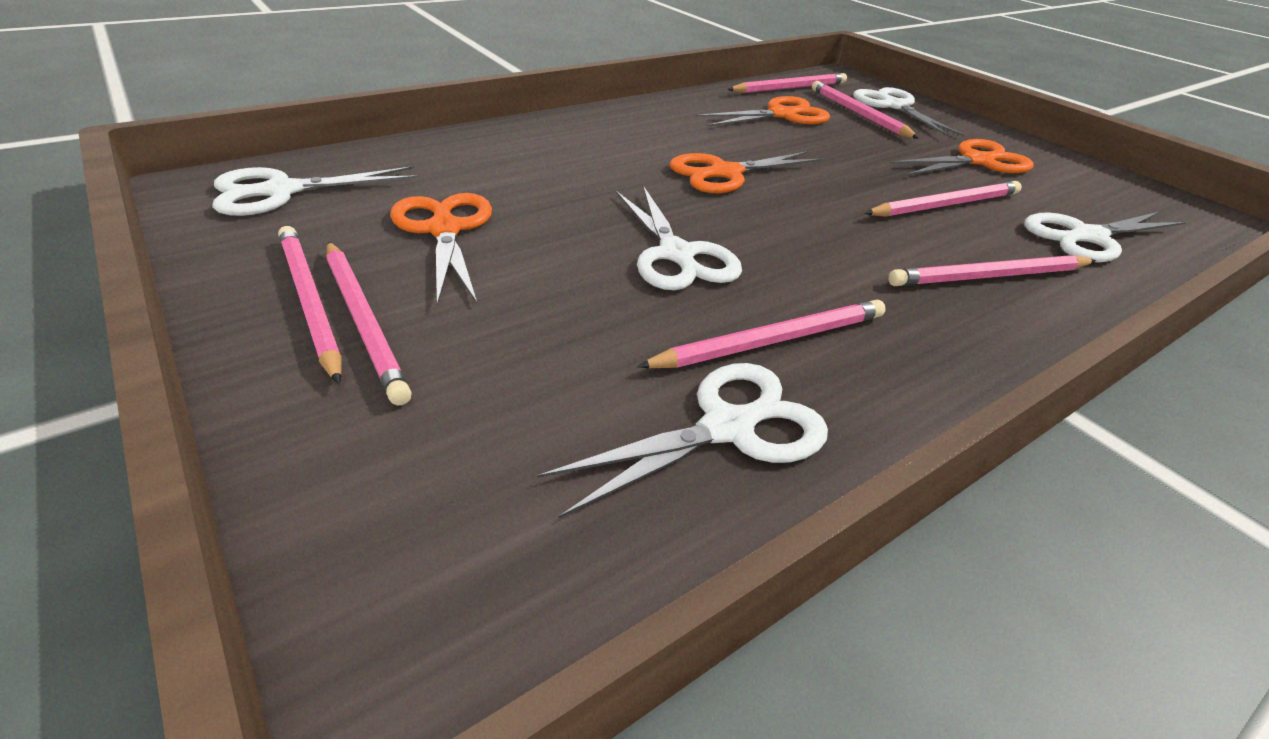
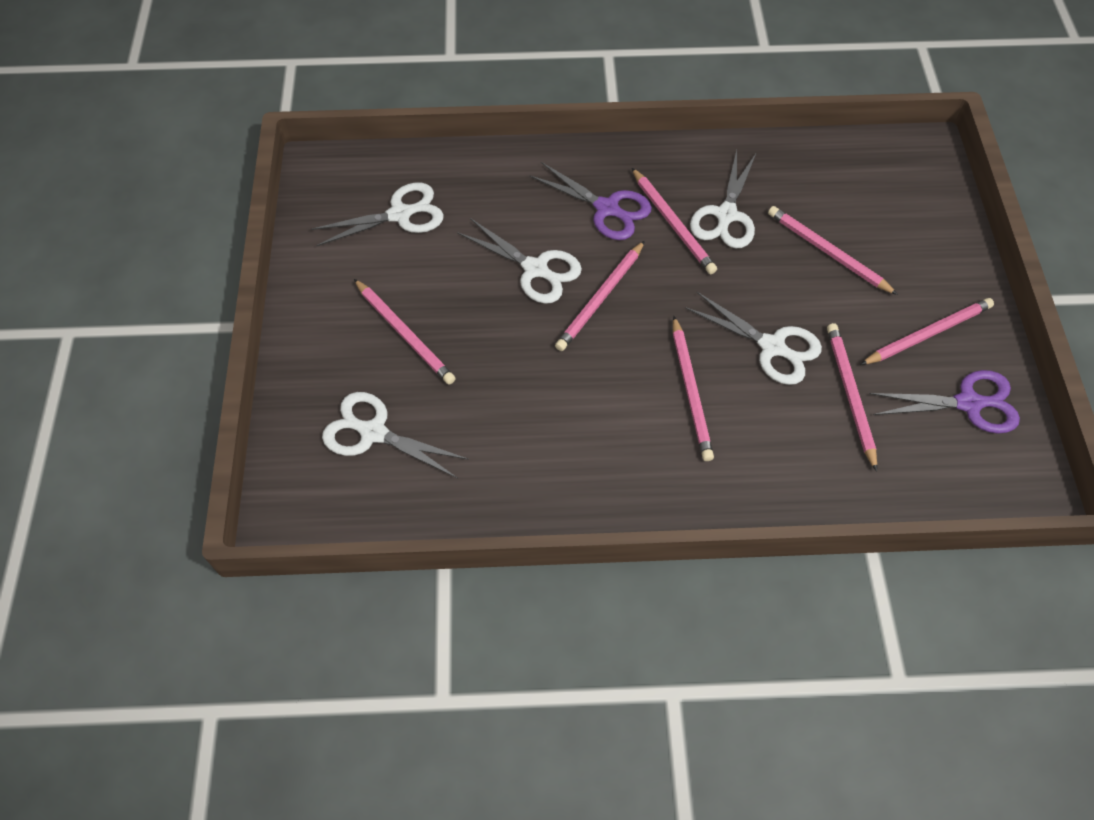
orange scissors: 4 -> 0
purple scissors: 0 -> 2

